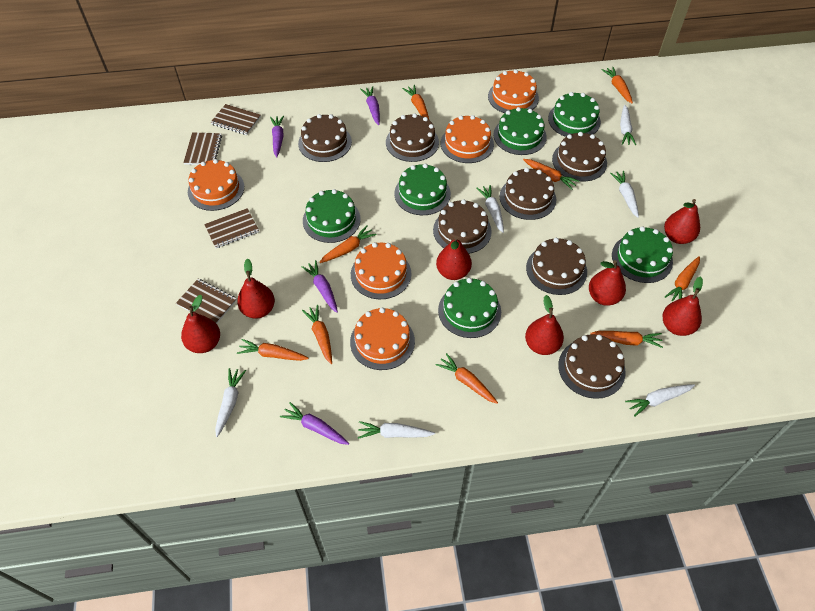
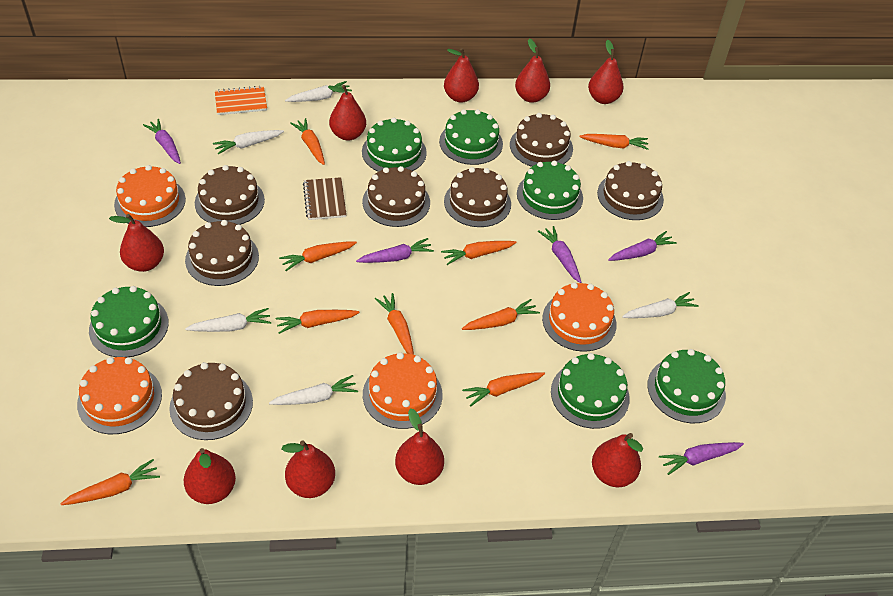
brown notebook: 4 -> 1
orange cake: 5 -> 4
orange notebook: 0 -> 1
purple carrot: 4 -> 5
red pear: 7 -> 9
white carrot: 6 -> 5

